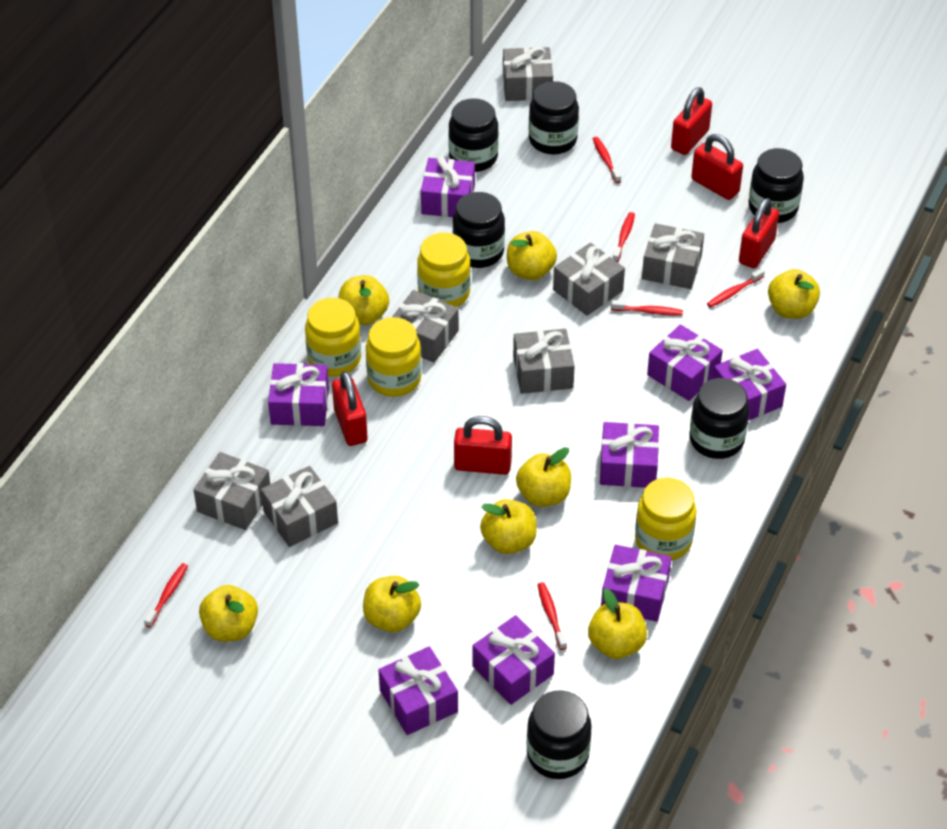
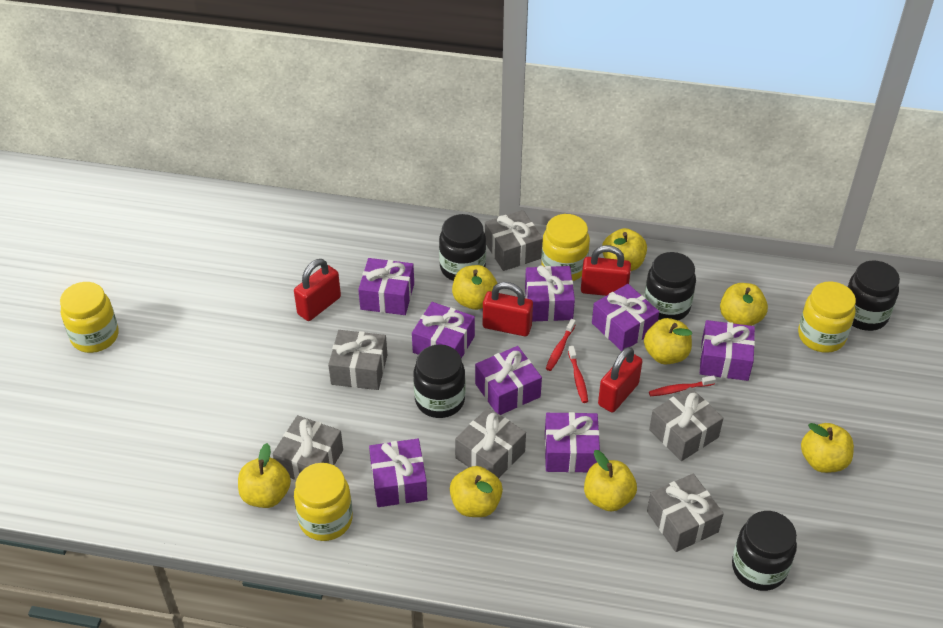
black jar: 6 -> 5
grey gift: 7 -> 6
red padlock: 5 -> 4
red toothbrush: 6 -> 3

